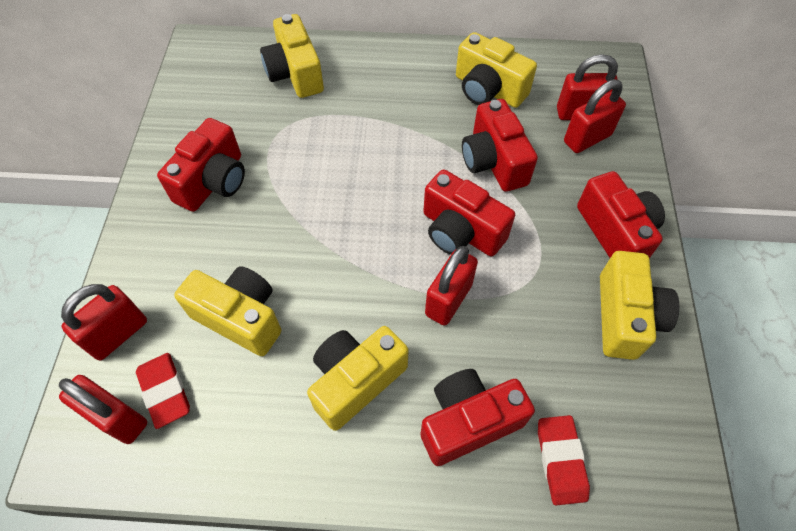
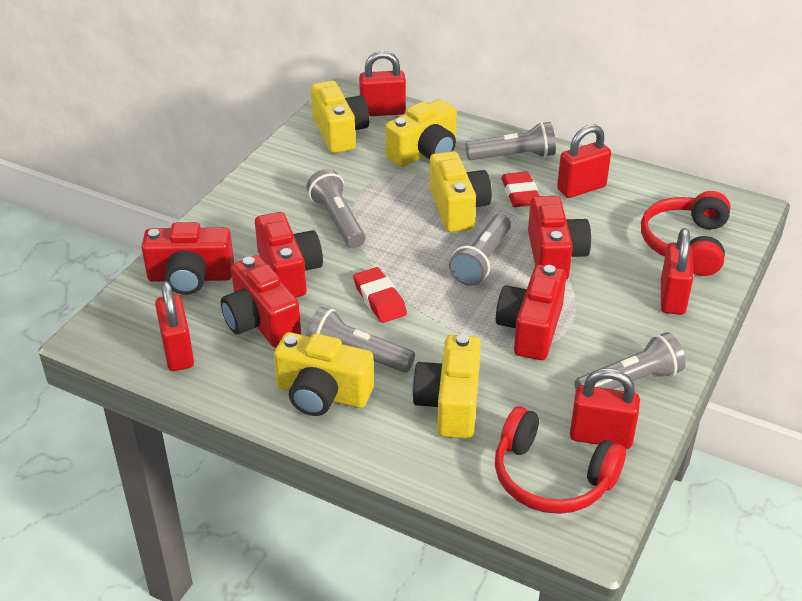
grey flashlight: 0 -> 5
red headphones: 0 -> 2

